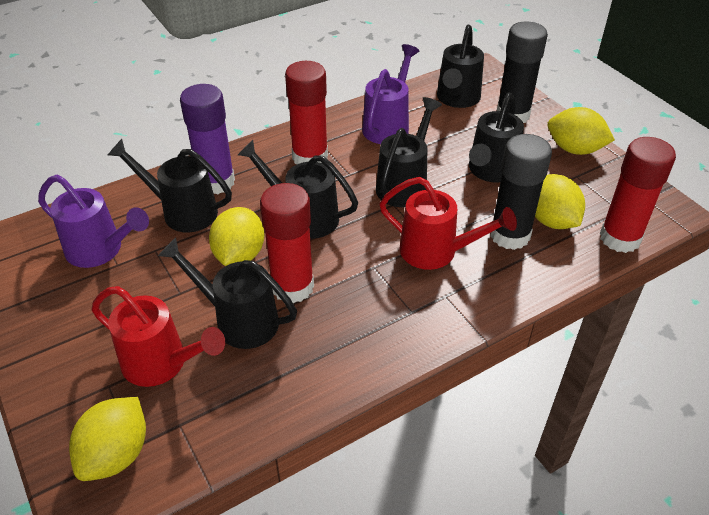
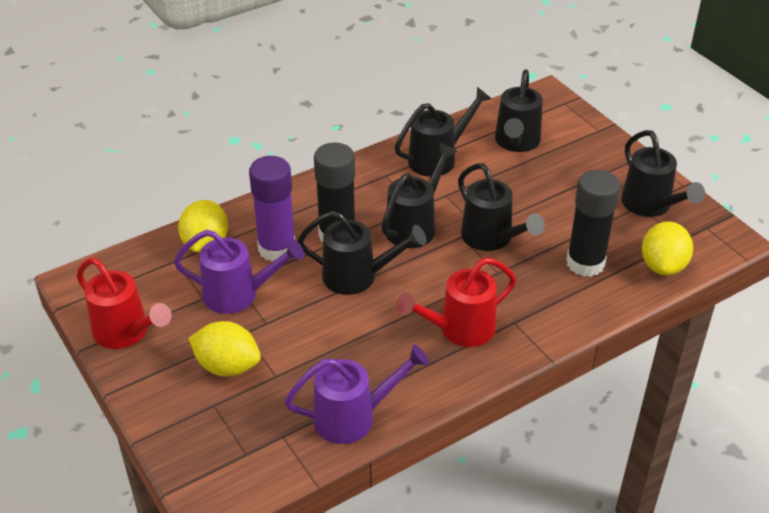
red glue stick: 3 -> 0
yellow lemon: 4 -> 3

